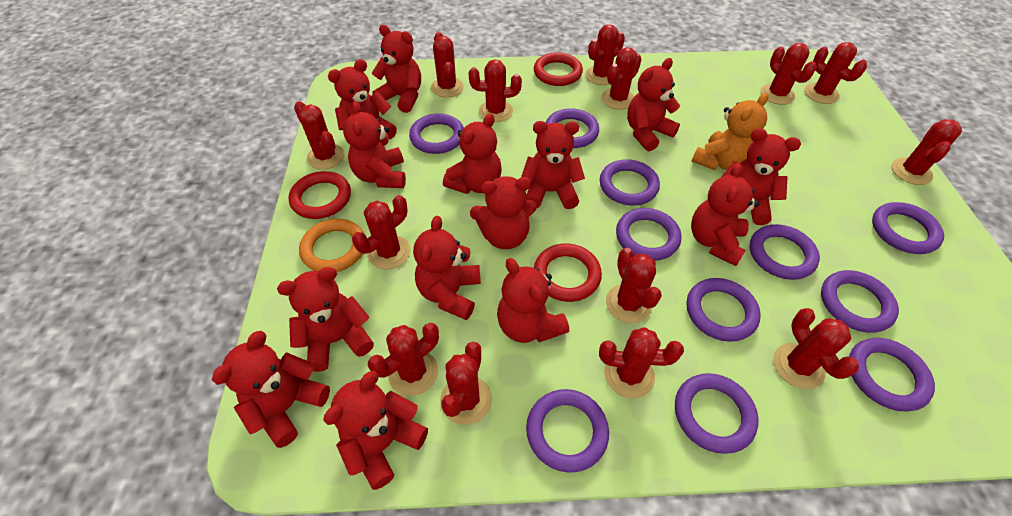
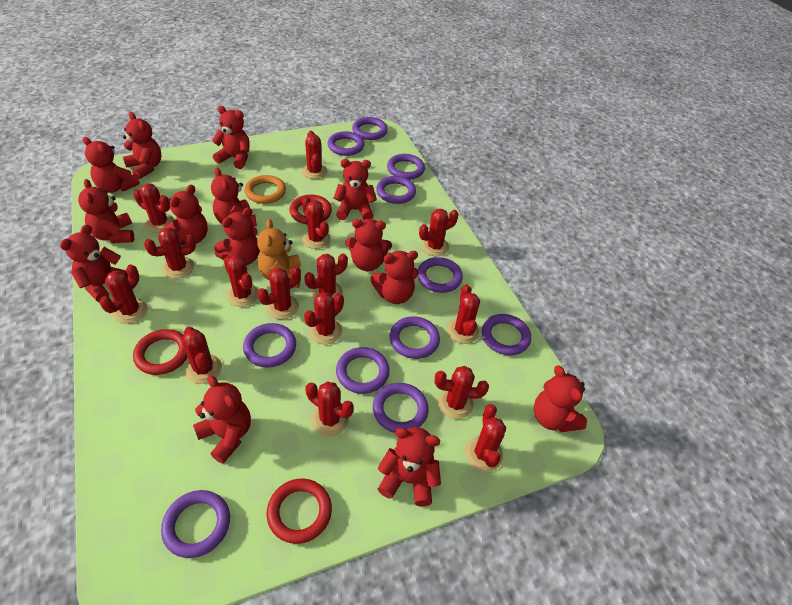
red cactus: 14 -> 15

